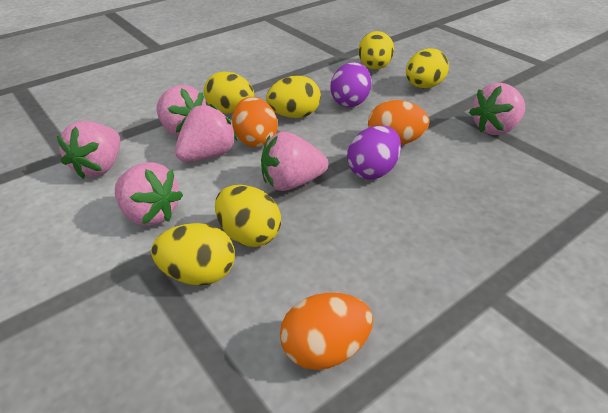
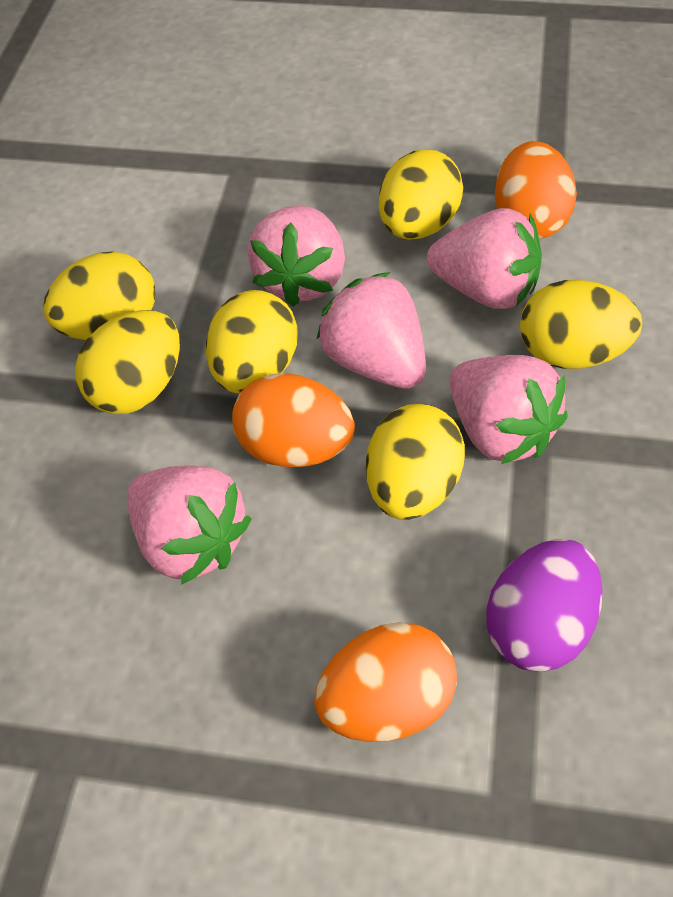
pink strawberry: 6 -> 5
purple egg: 2 -> 1

